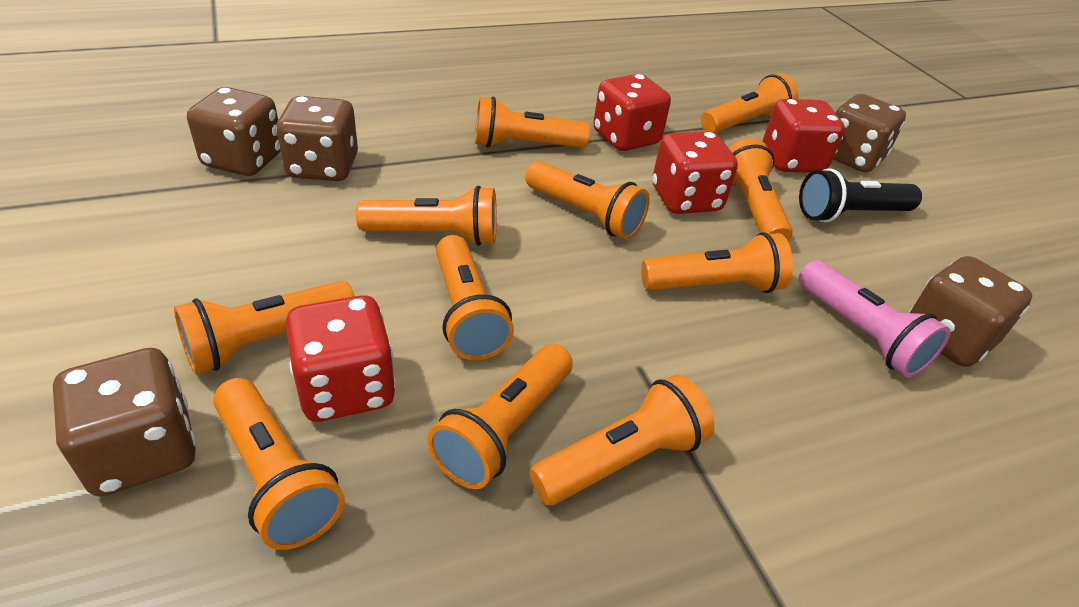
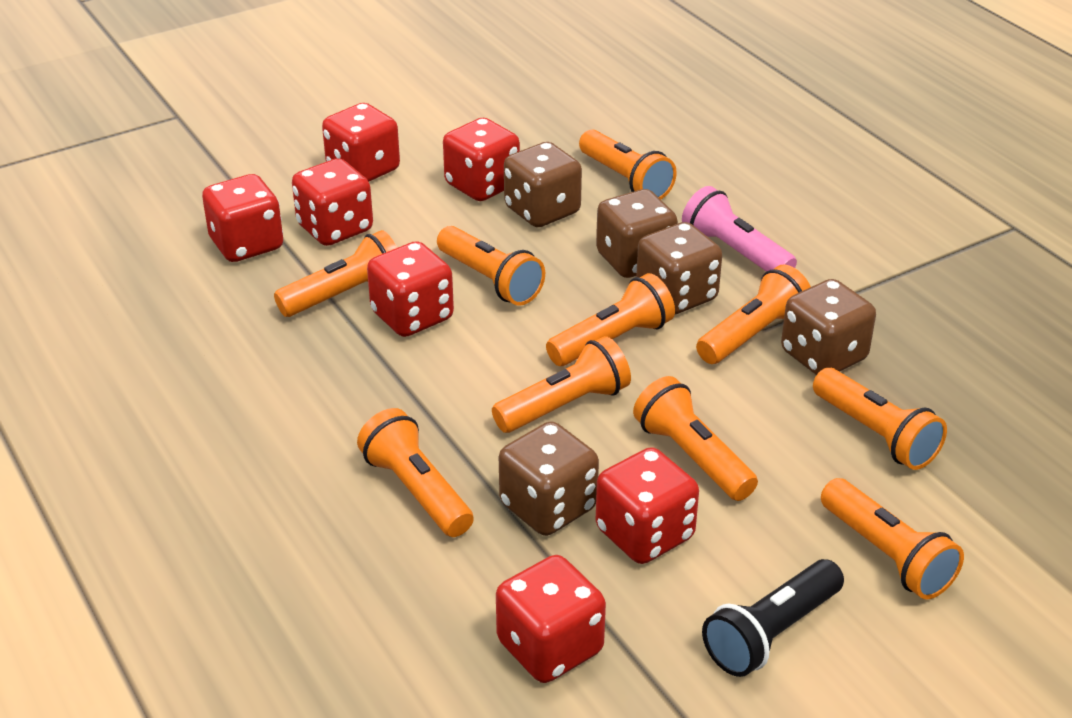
orange flashlight: 11 -> 10
red dice: 4 -> 7

